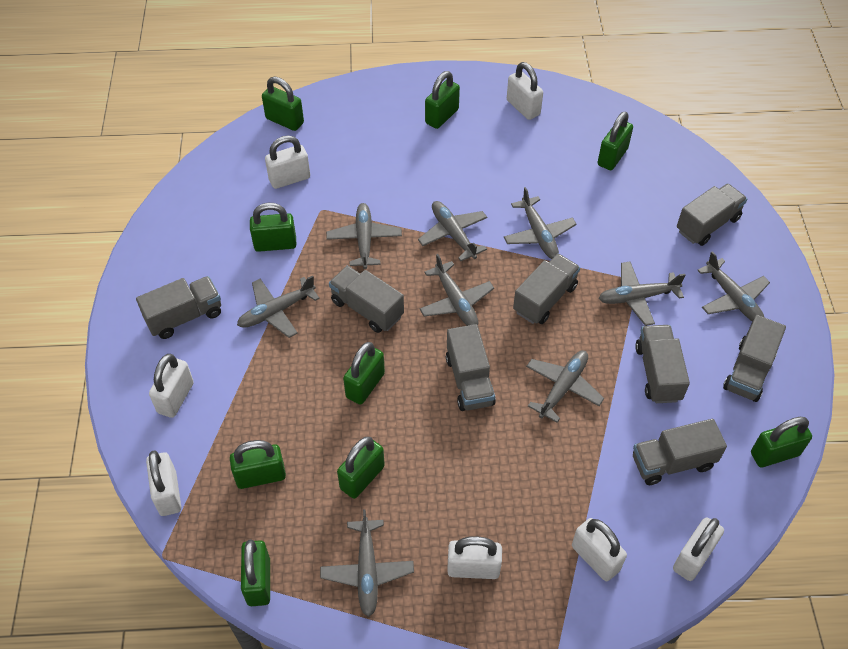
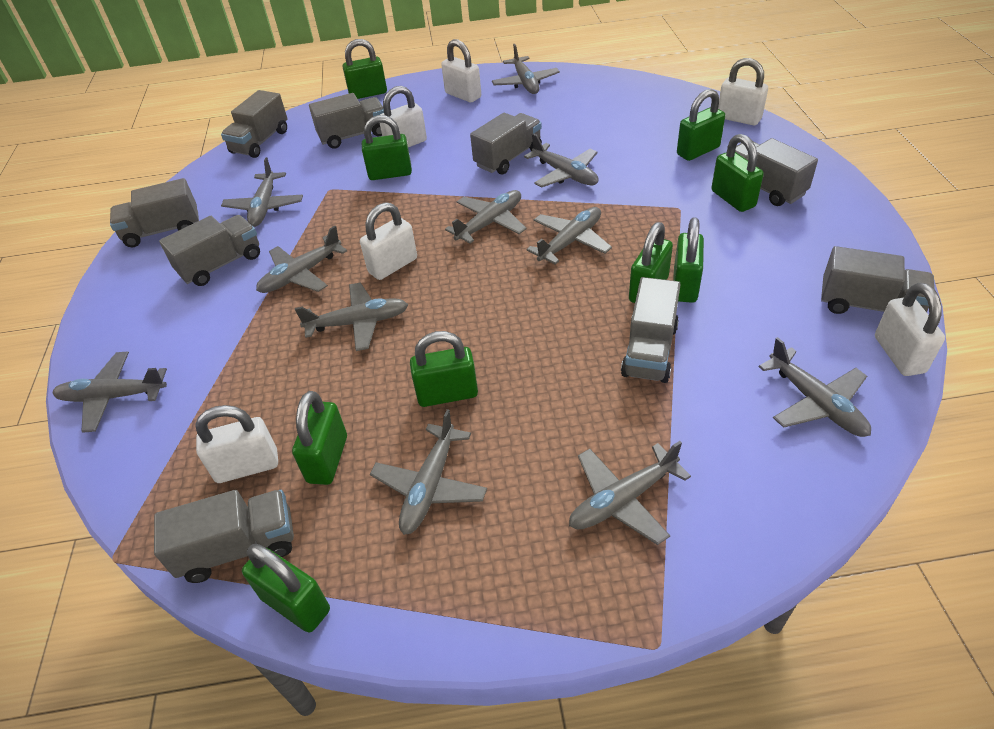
grey plane: 9 -> 11
grey truck: 8 -> 9
white padlock: 7 -> 6

